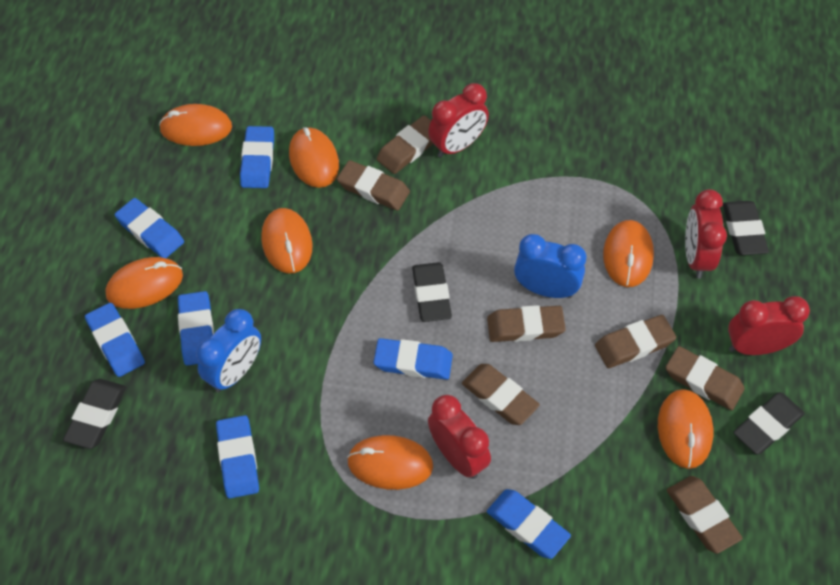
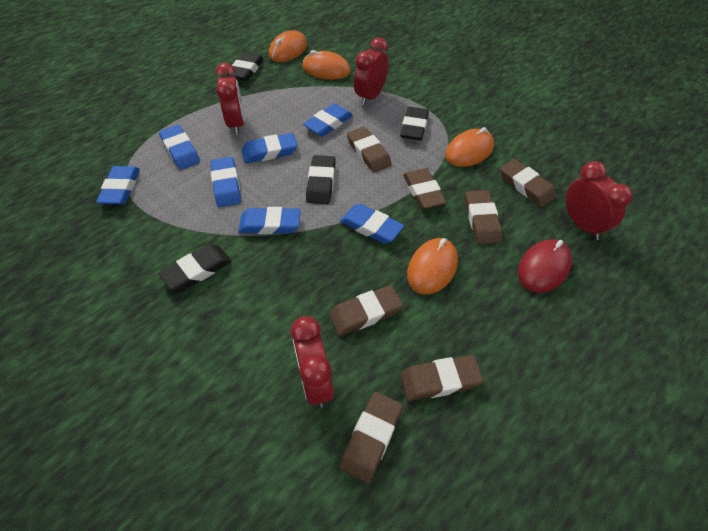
blue clock: 2 -> 0
orange mouse: 7 -> 4
red mouse: 0 -> 1

